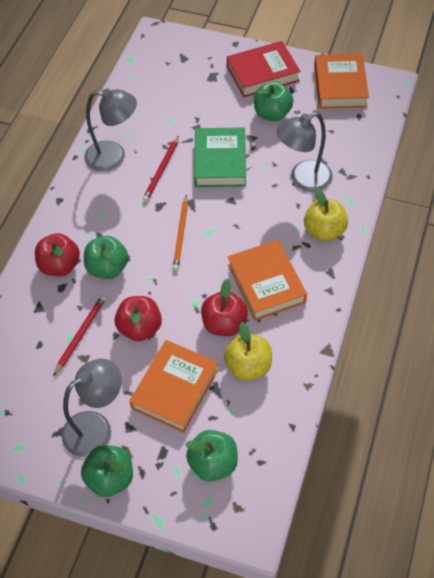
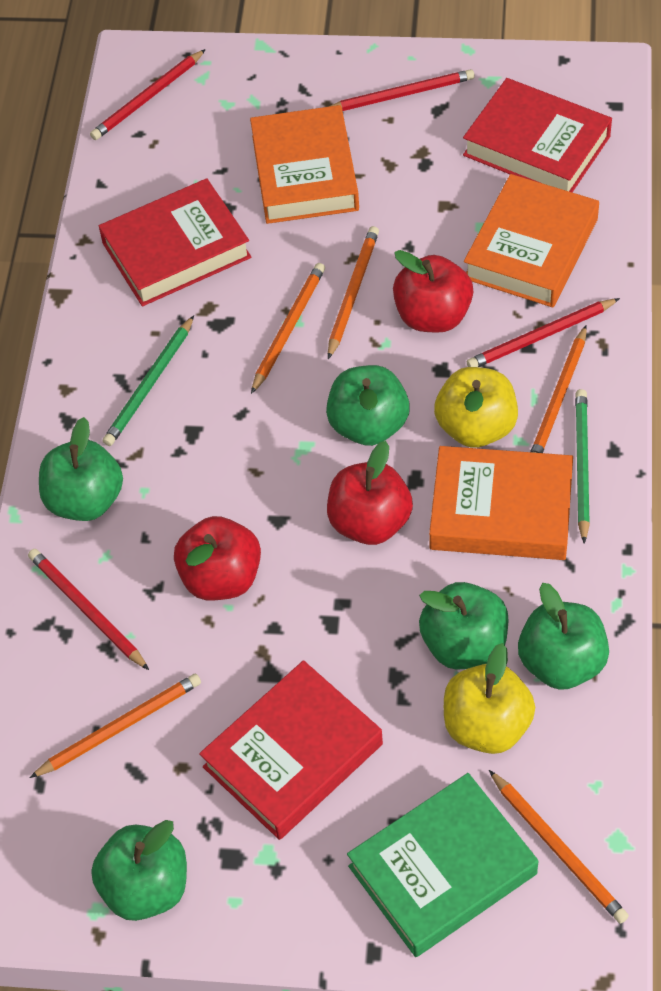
green apple: 4 -> 5
green pencil: 0 -> 2
grey lamp: 3 -> 0
orange pencil: 1 -> 5
red book: 1 -> 3
red pencil: 2 -> 4

